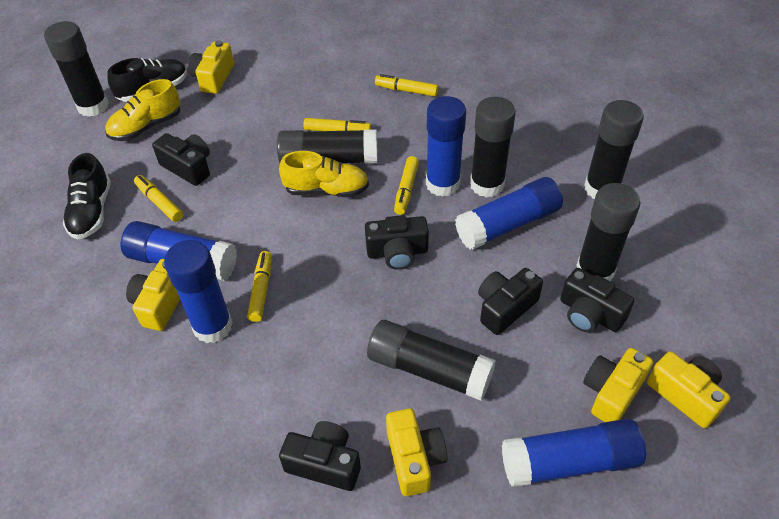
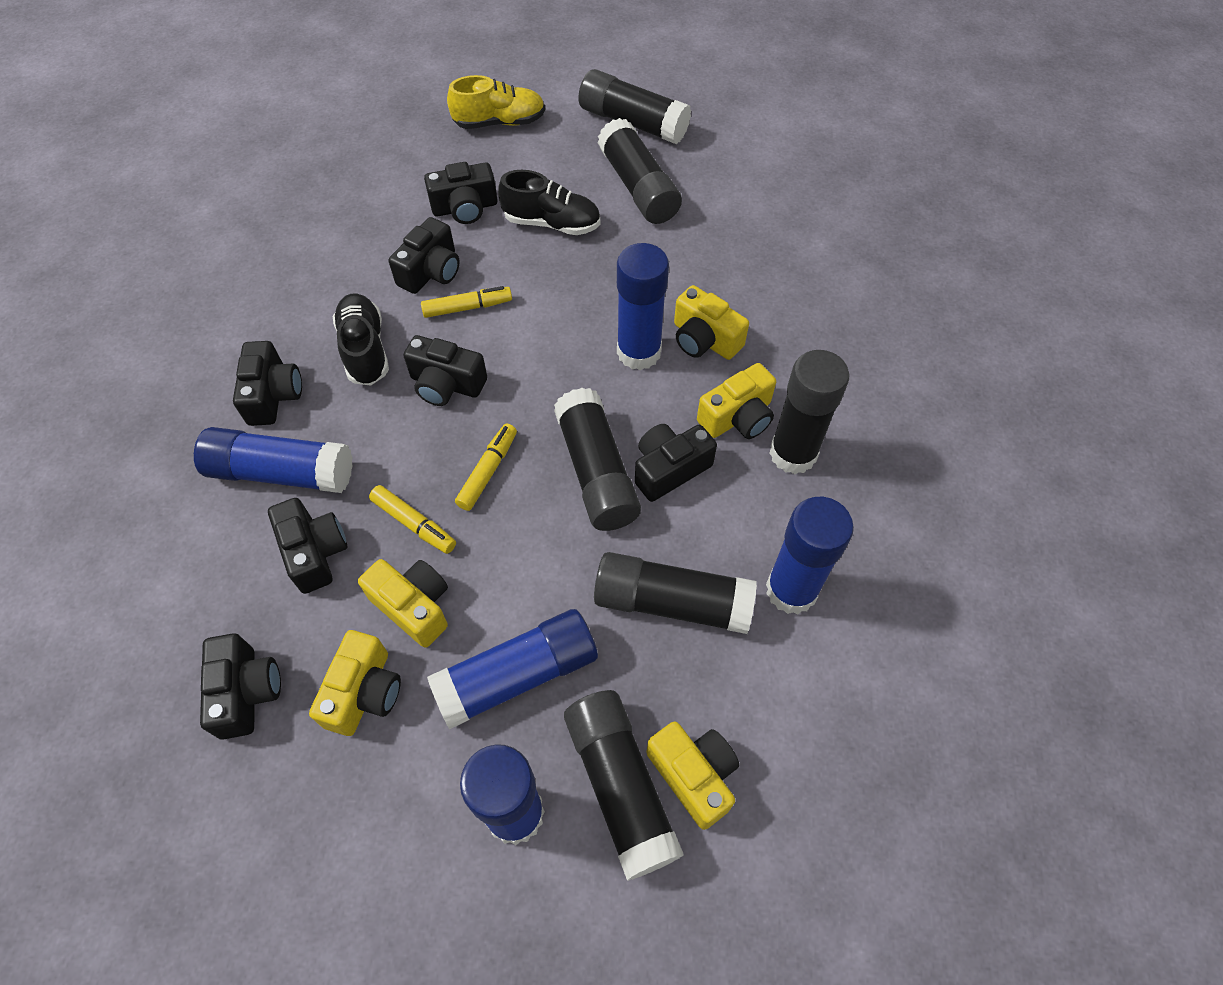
black camera: 5 -> 7
yellow marker: 5 -> 3
yellow shoe: 2 -> 1

